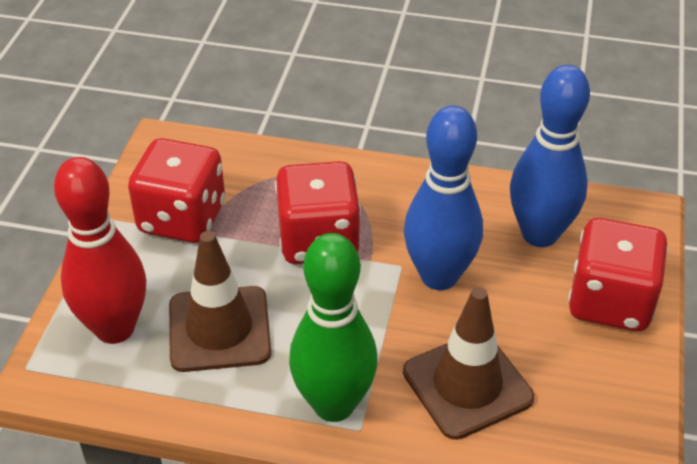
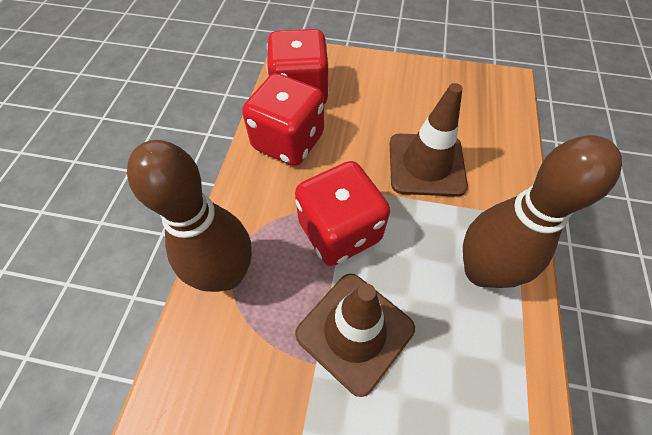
blue bowling pin: 2 -> 0
brown bowling pin: 0 -> 2
green bowling pin: 1 -> 0
red bowling pin: 1 -> 0

